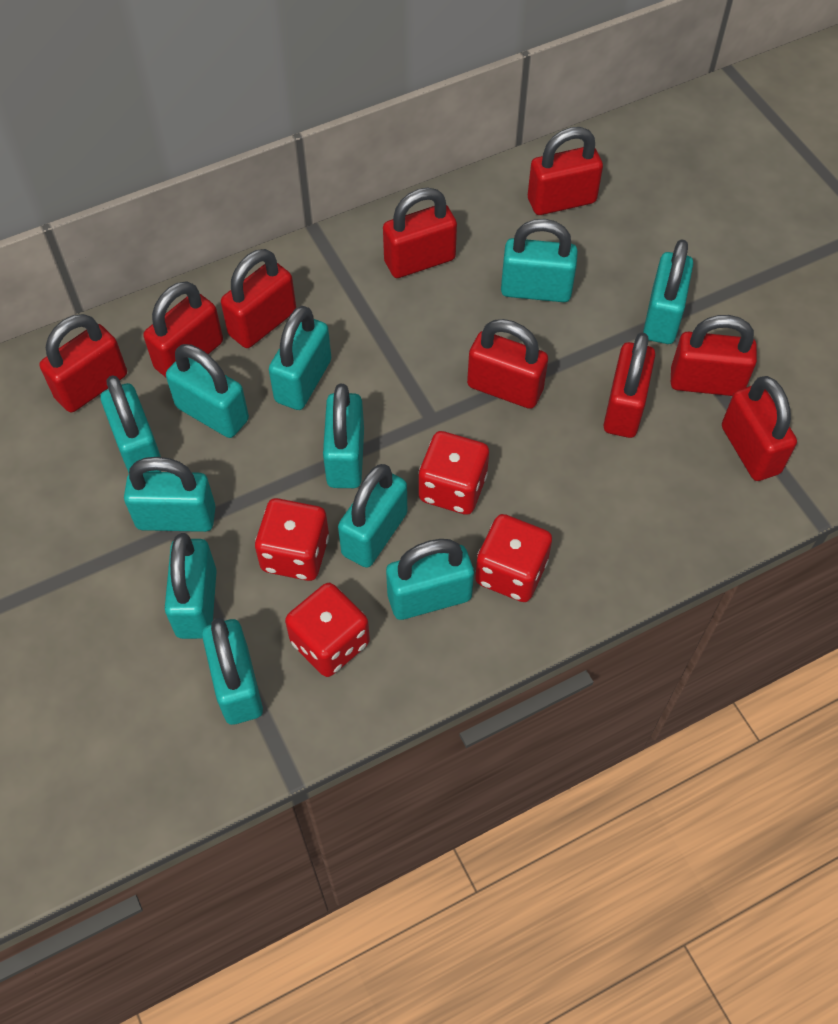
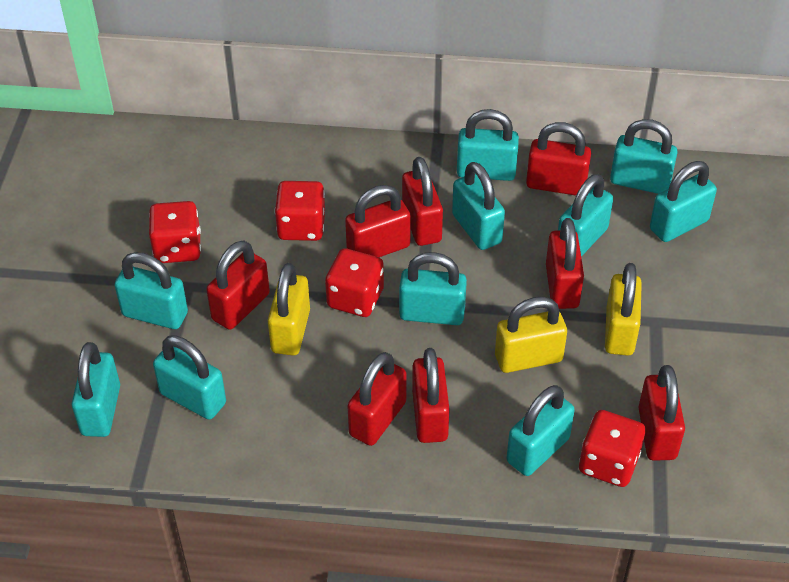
red padlock: 9 -> 8
turquoise padlock: 11 -> 10
yellow padlock: 0 -> 3

